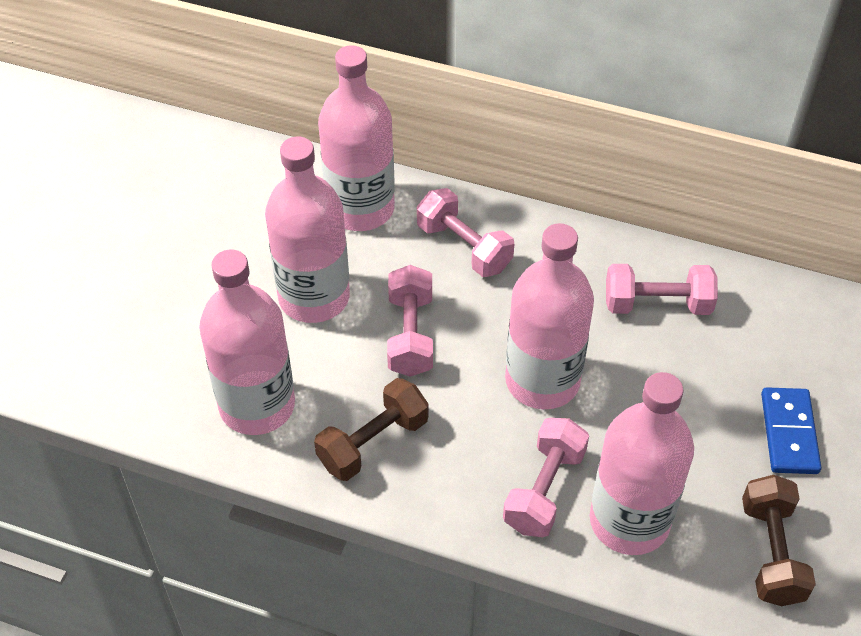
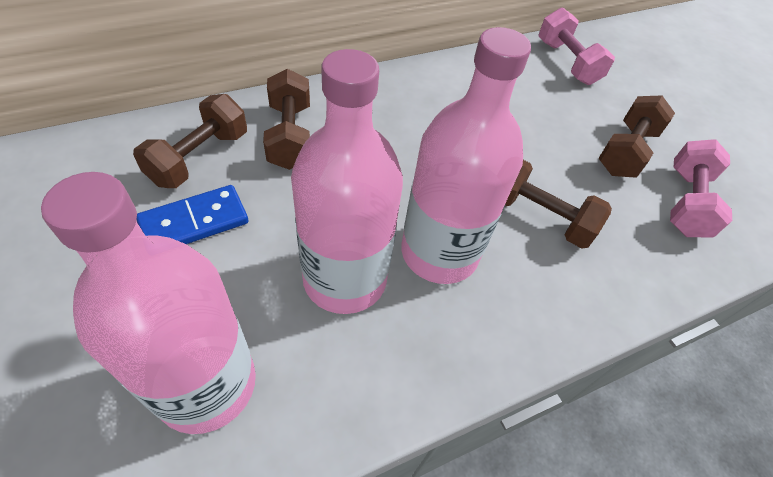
brown dumbbell: 2 -> 4
pink bottle: 5 -> 3
pink dumbbell: 4 -> 2

